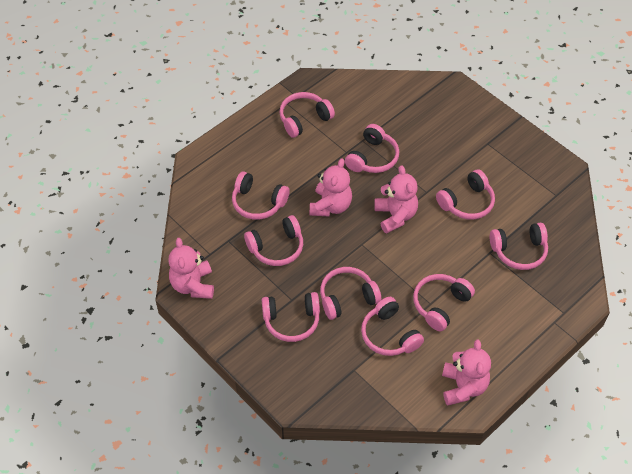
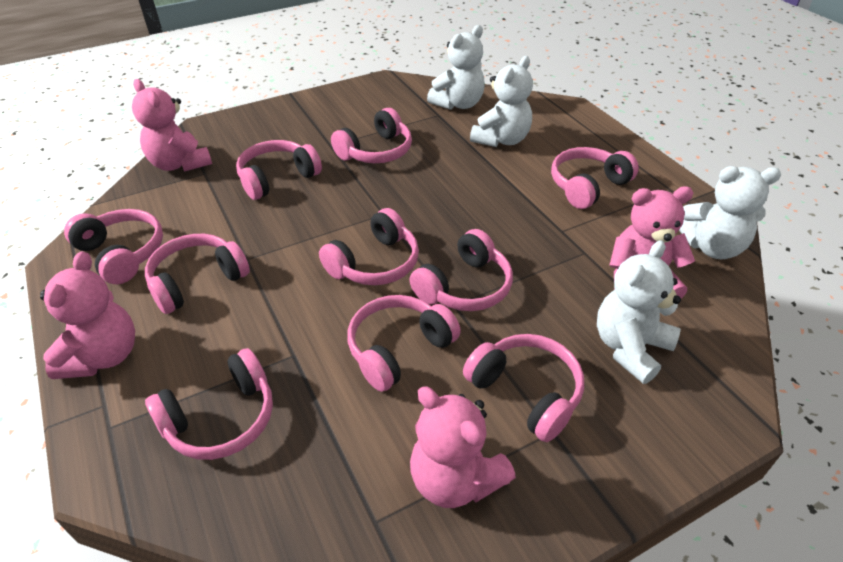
white teddy bear: 0 -> 4

